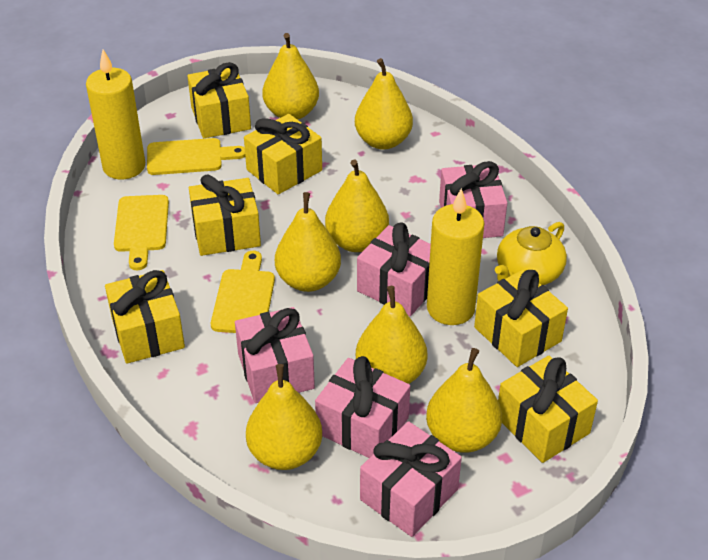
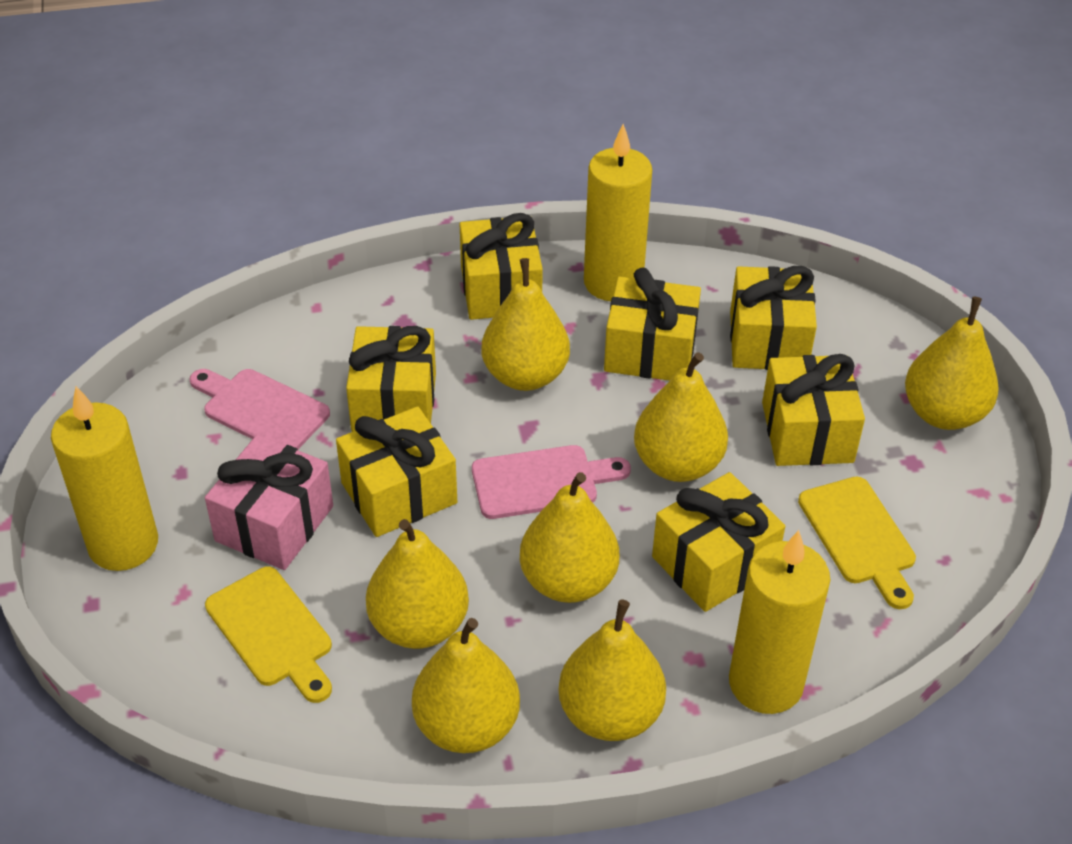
pink cutting board: 0 -> 2
pink gift: 5 -> 1
yellow candle: 2 -> 3
yellow cutting board: 3 -> 2
yellow gift: 6 -> 7
yellow teapot: 1 -> 0

